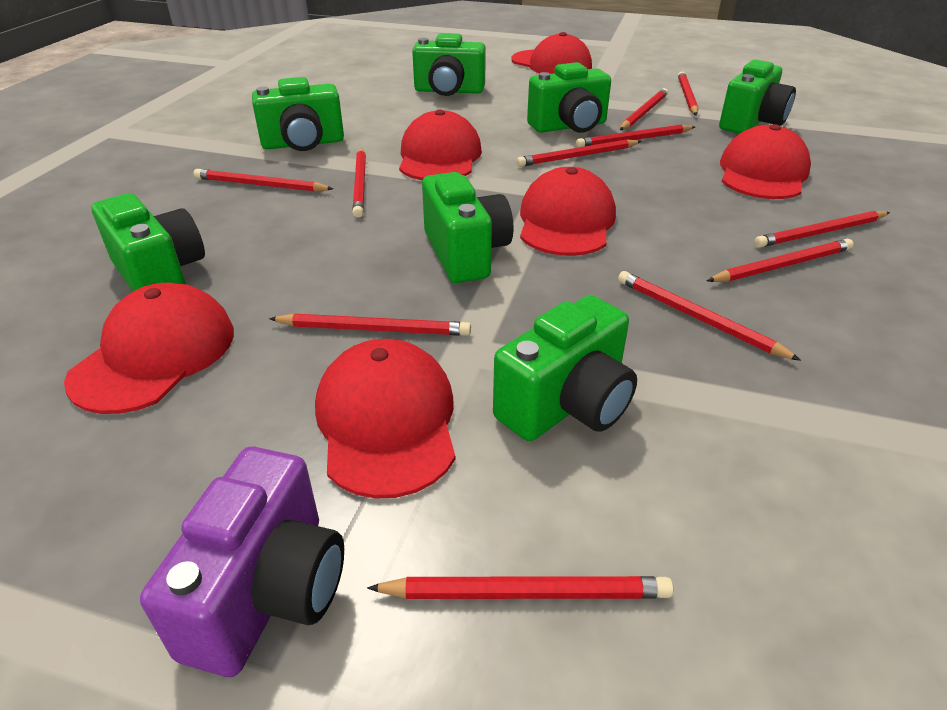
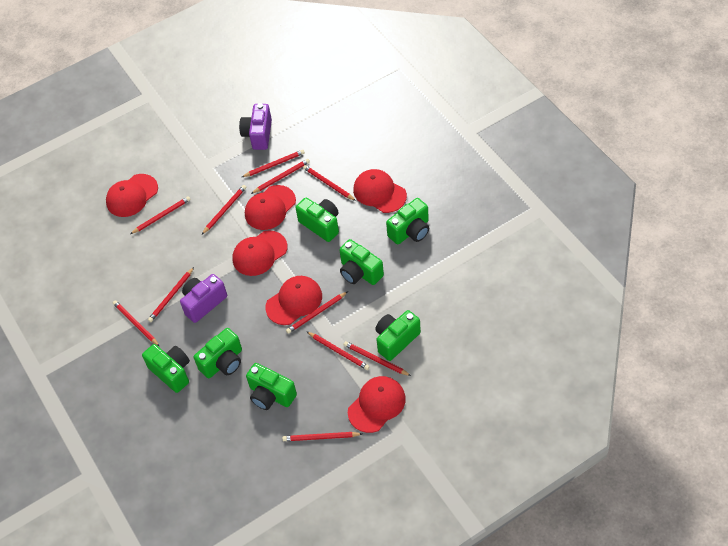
purple camera: 1 -> 2

